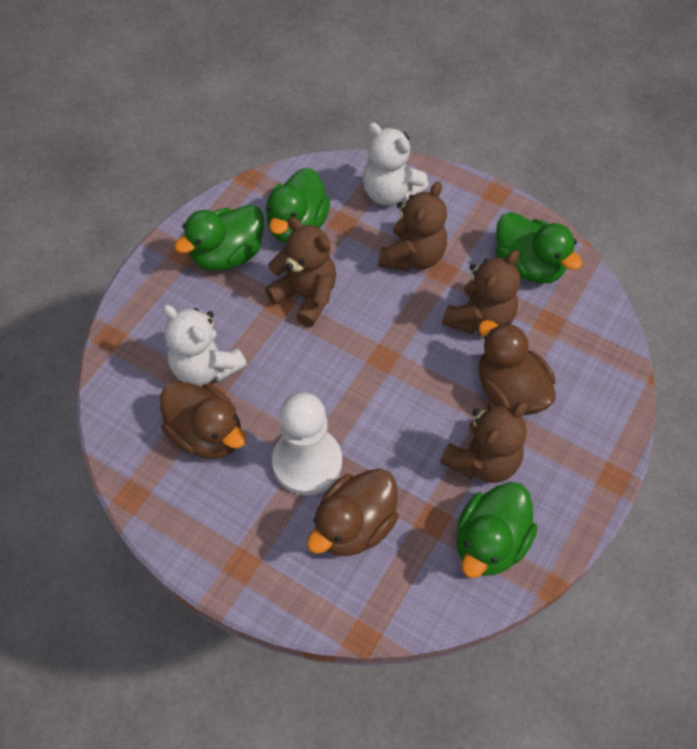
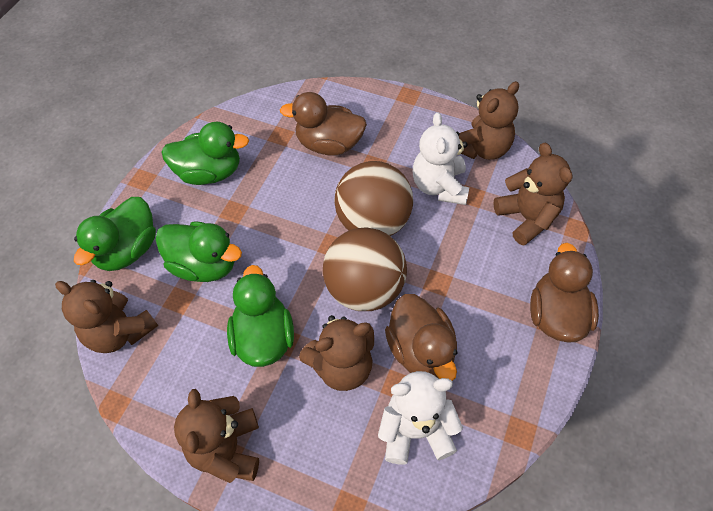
brown ball: 0 -> 2
brown teddy bear: 4 -> 5
white pawn: 1 -> 0

